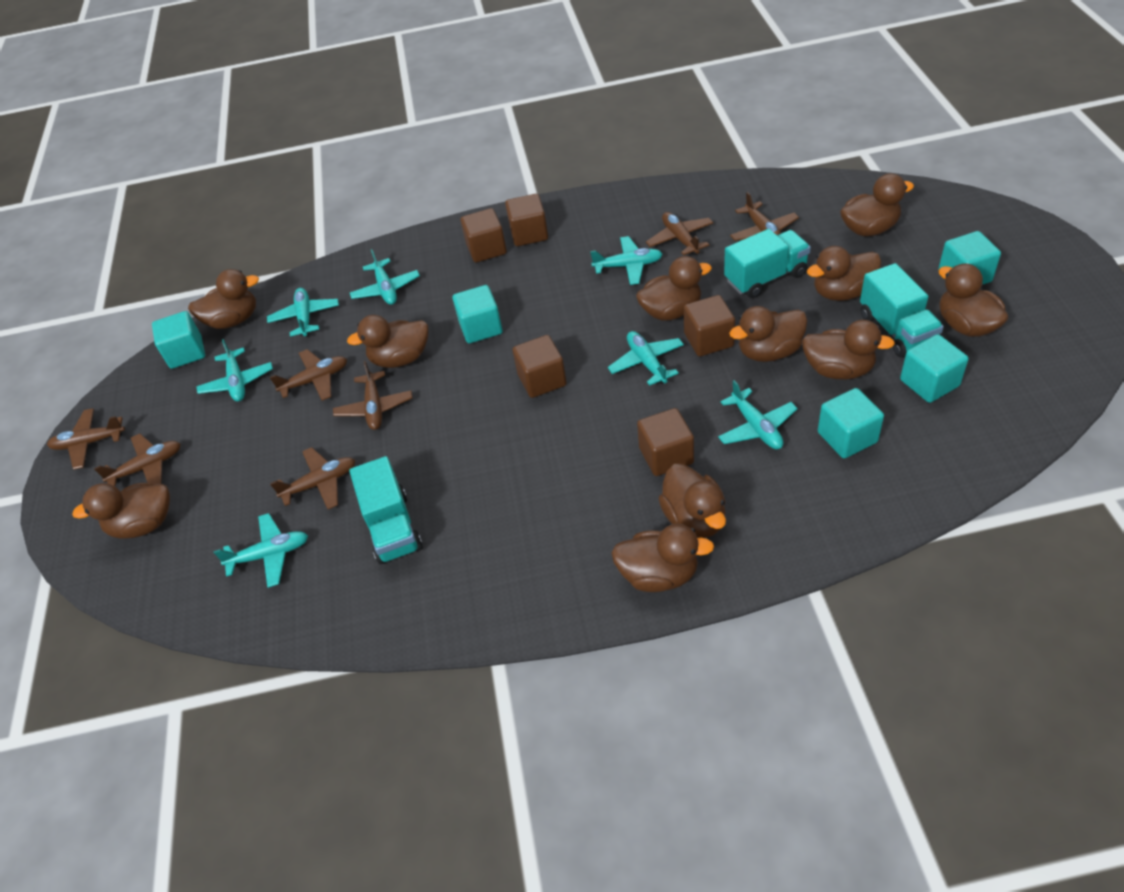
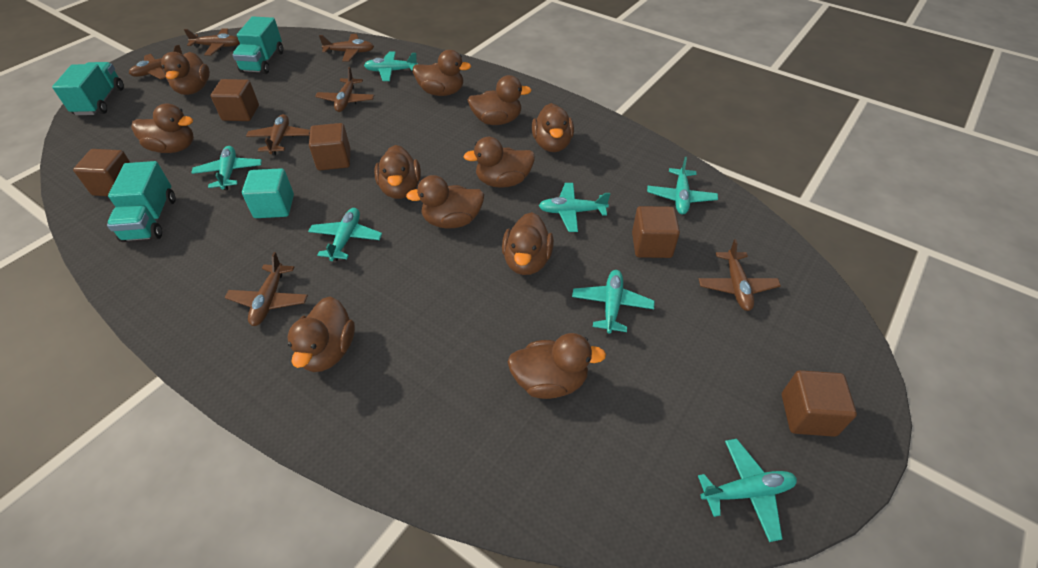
turquoise cube: 5 -> 1

